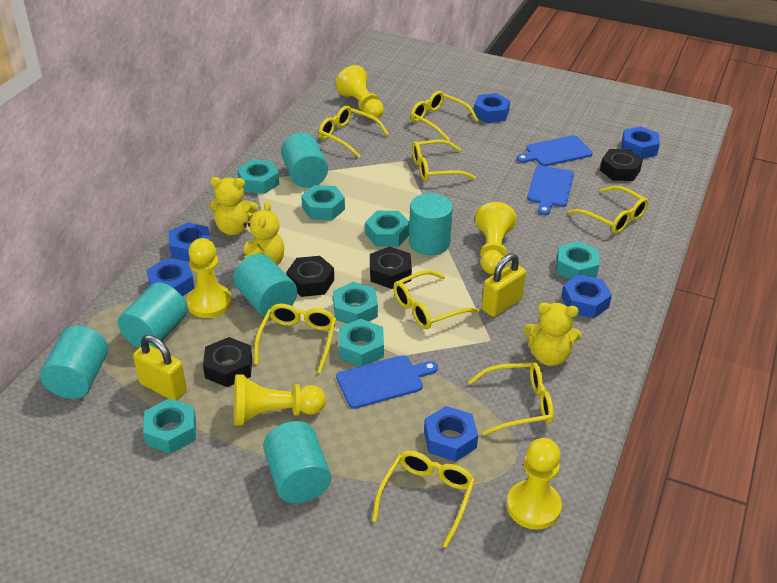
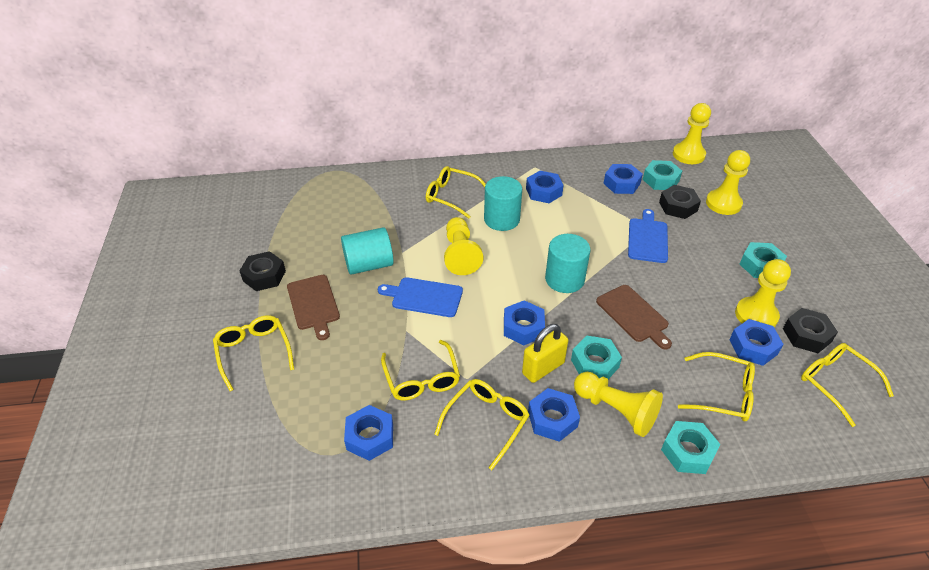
black nut: 4 -> 3
blue cutting board: 3 -> 2
brown cutting board: 0 -> 2
turquoise cylinder: 6 -> 3
turquoise nut: 7 -> 4
yellow glasses: 8 -> 6
yellow padlock: 2 -> 1
yellow teddy bear: 3 -> 0

